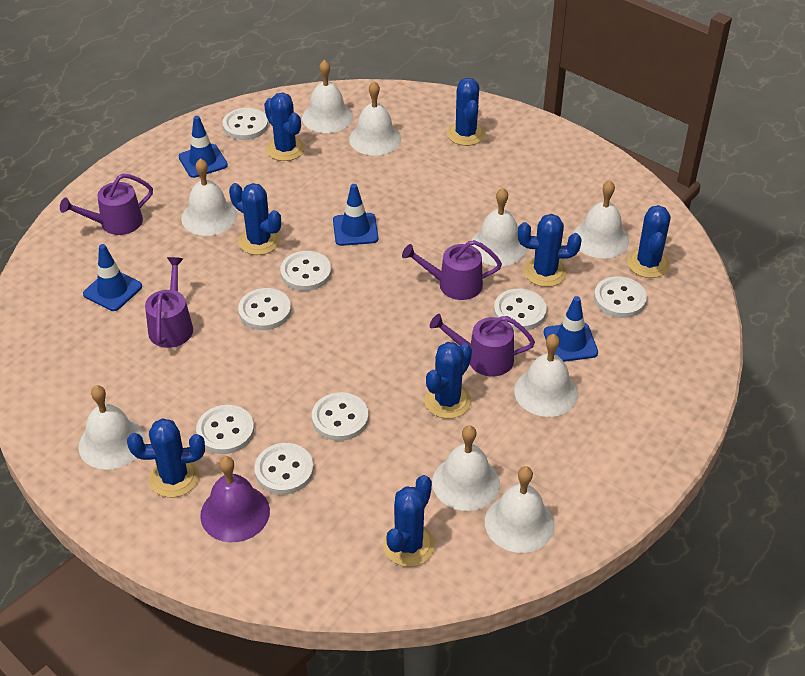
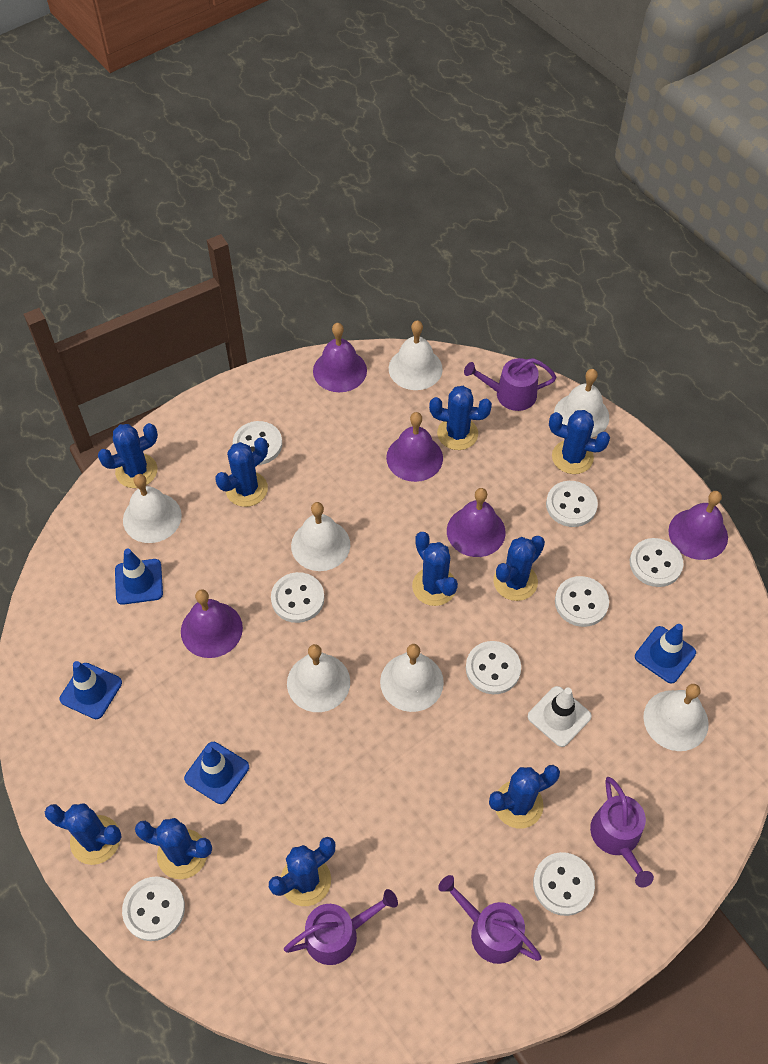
blue cactus: 8 -> 10
purple bell: 1 -> 5
white bell: 9 -> 7
white traffic cone: 0 -> 1

